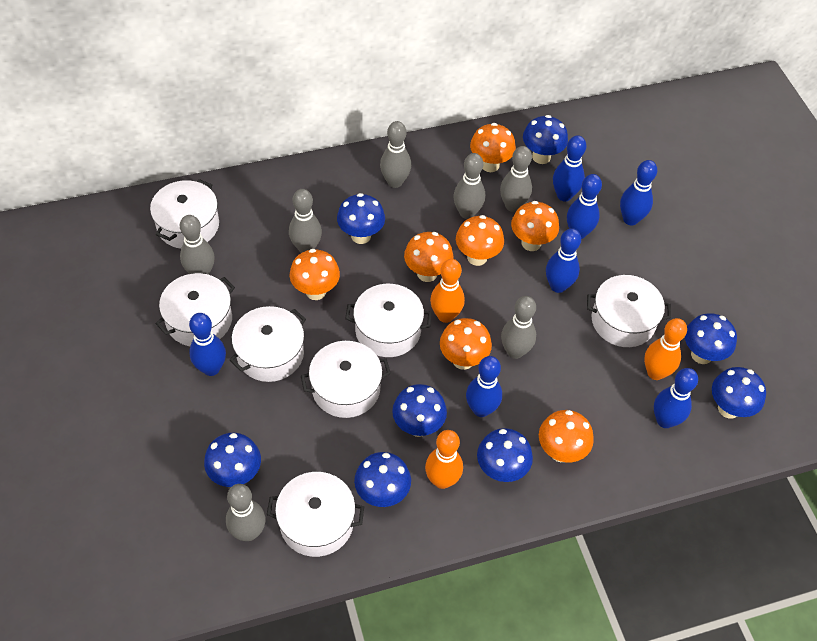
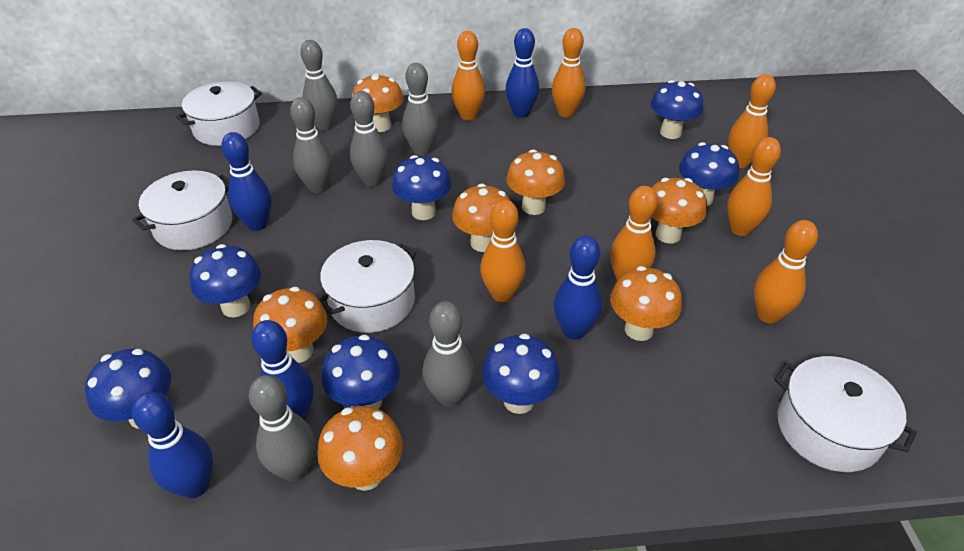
blue bowling pin: 7 -> 5
blue mushroom: 8 -> 7
grey bowling pin: 7 -> 6
orange bowling pin: 3 -> 7
white pot: 7 -> 4

